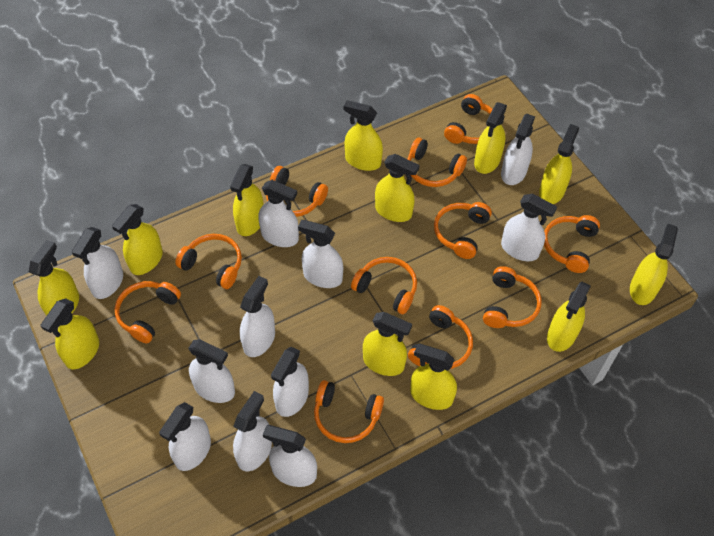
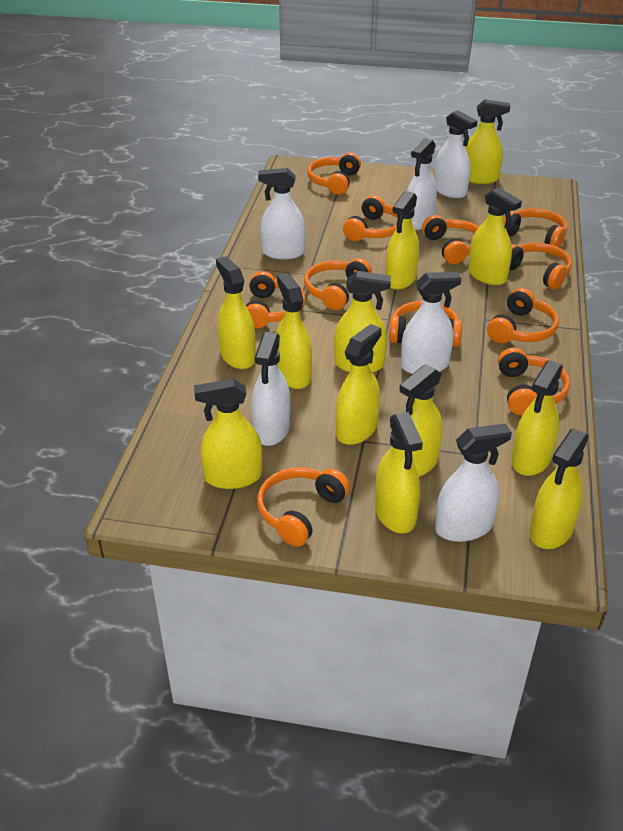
white spray bottle: 11 -> 6

